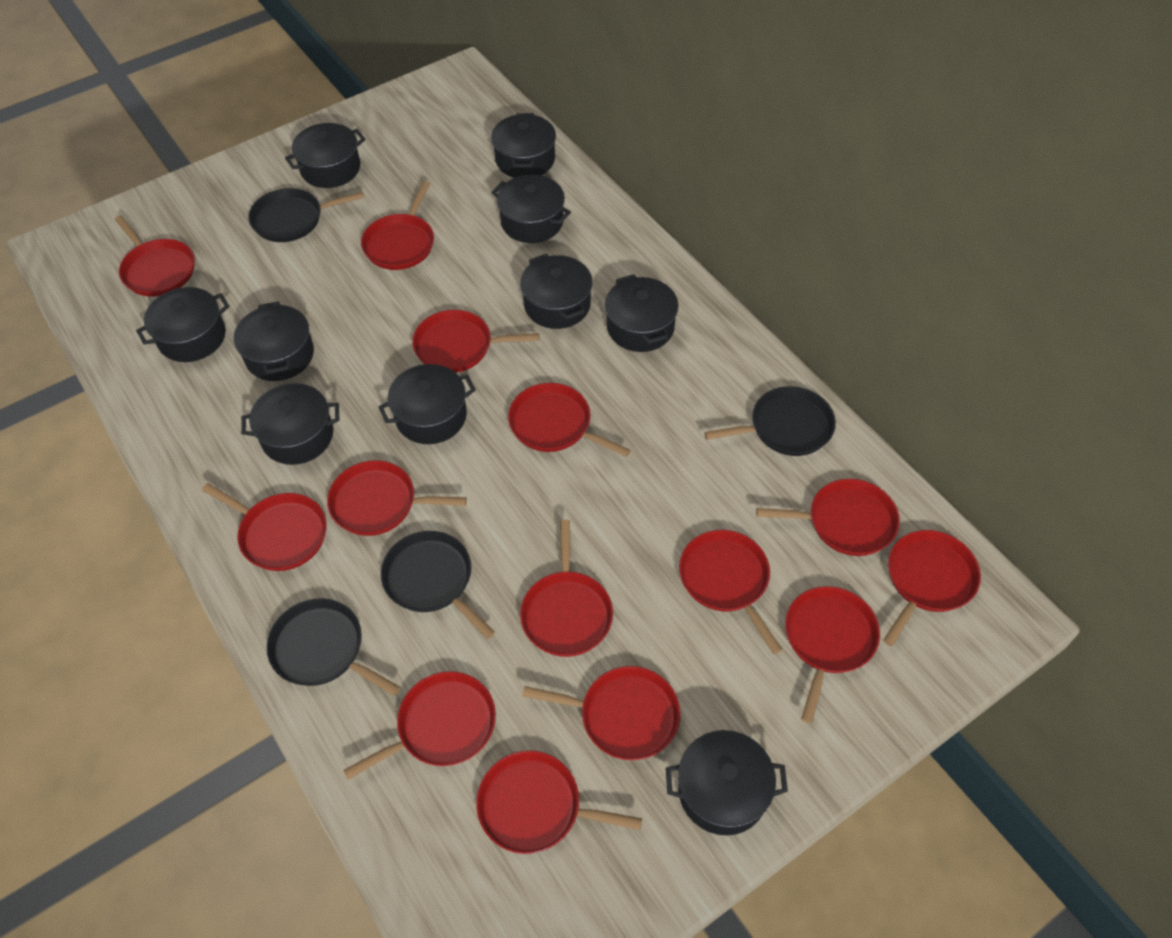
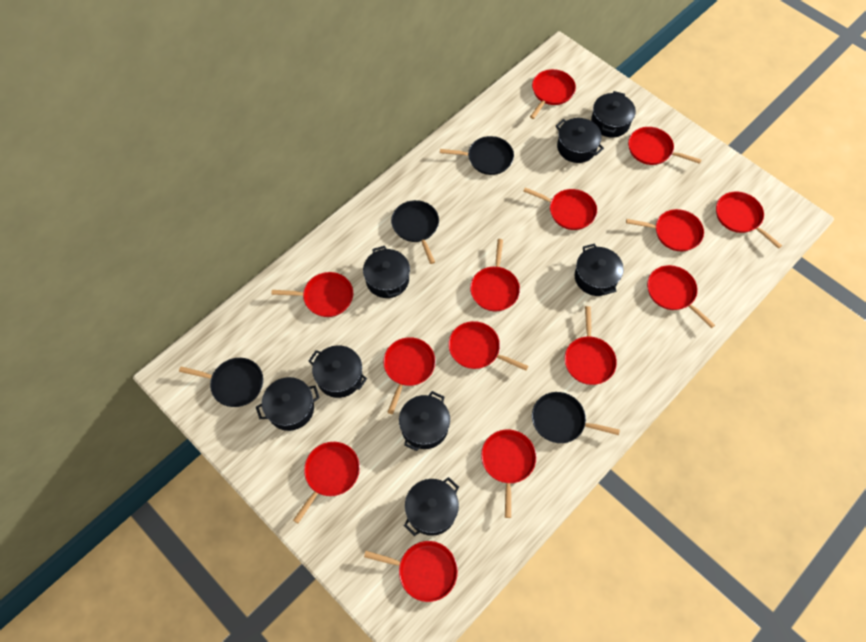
black pot: 10 -> 8

